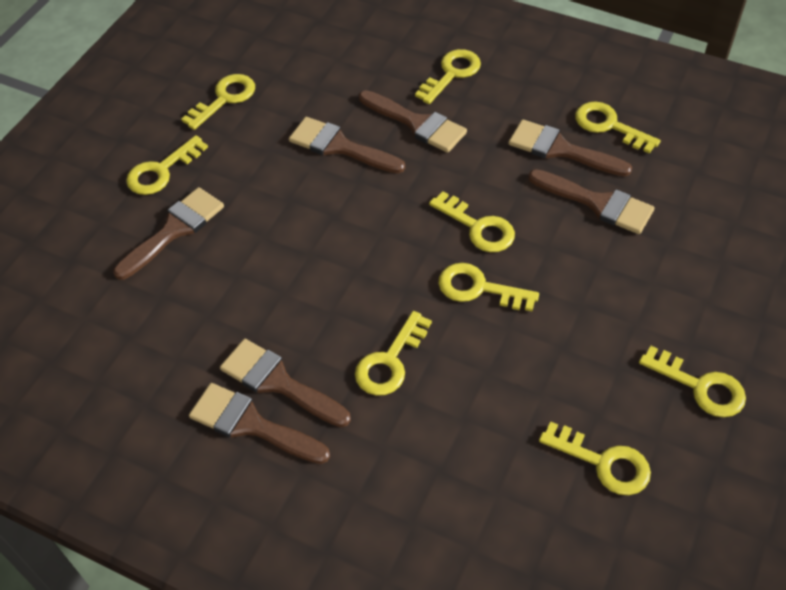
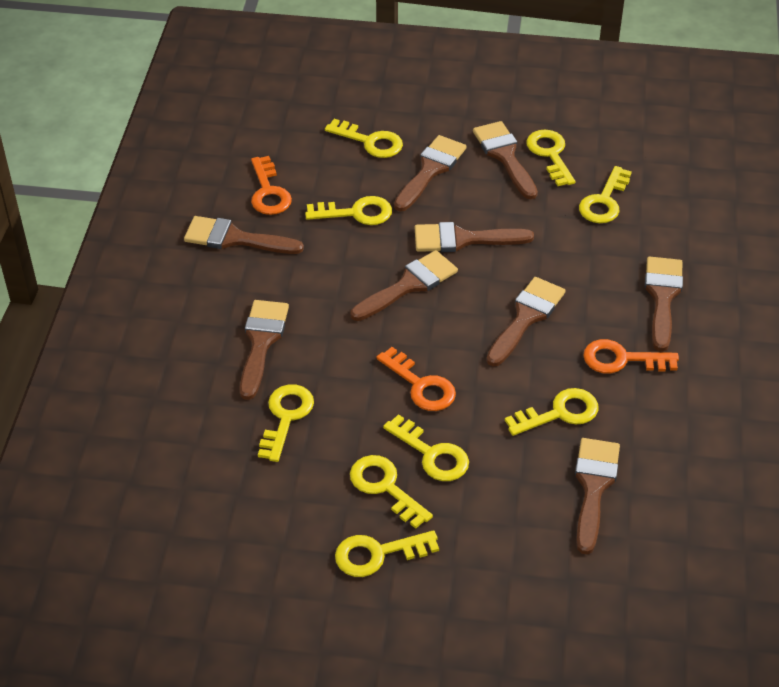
brown brush: 7 -> 9
orange key: 0 -> 3

